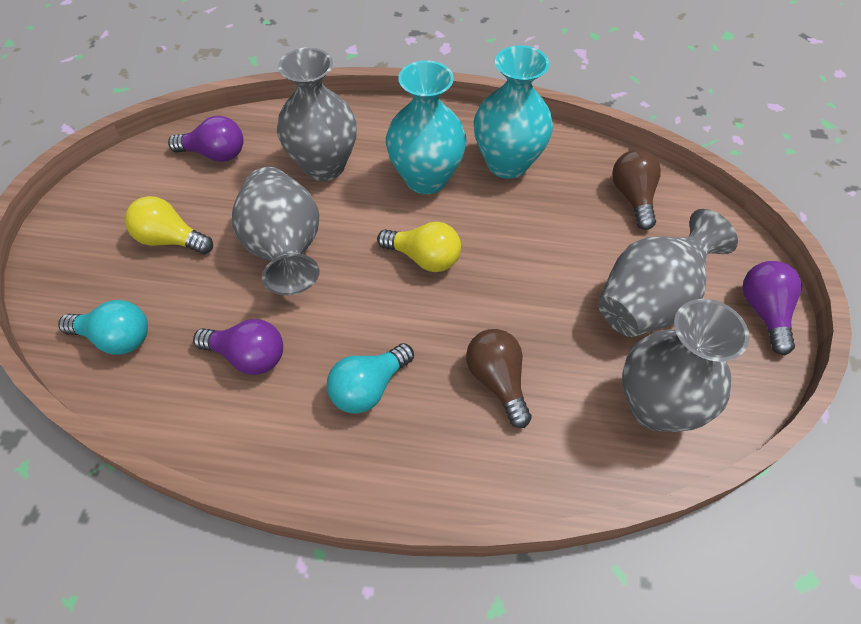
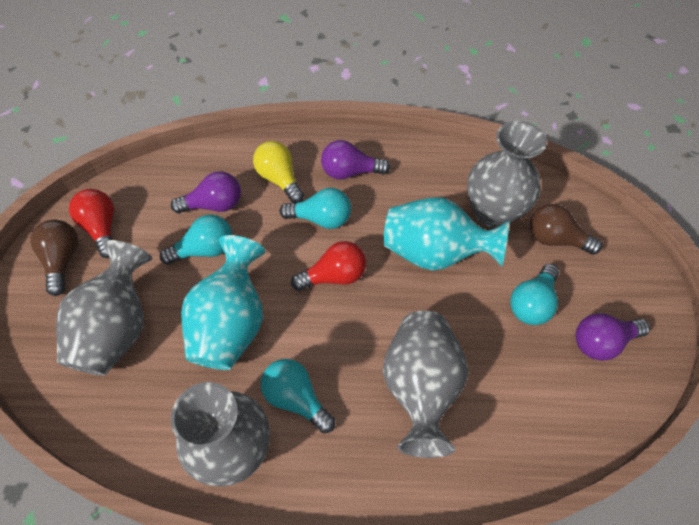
red light bulb: 0 -> 2
turquoise light bulb: 2 -> 4
yellow light bulb: 2 -> 1

